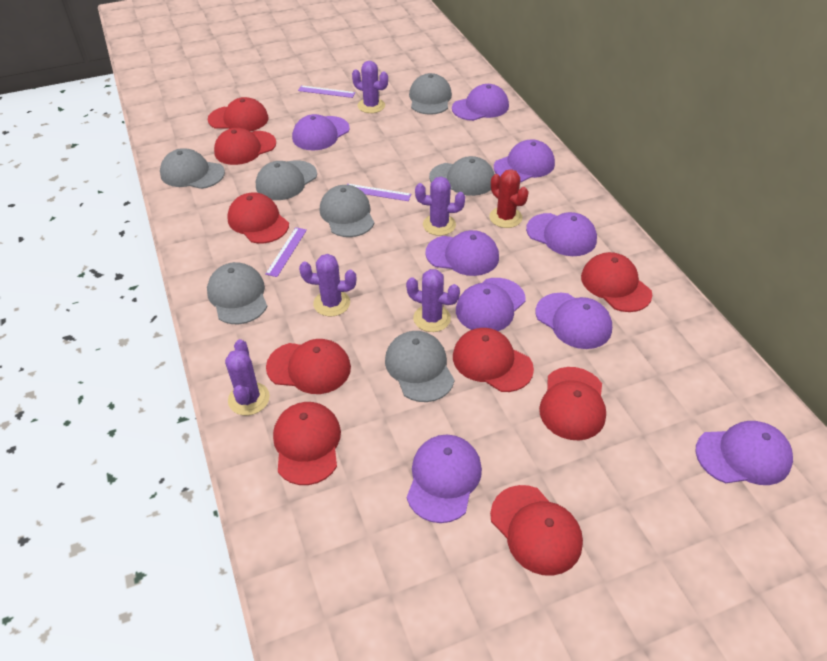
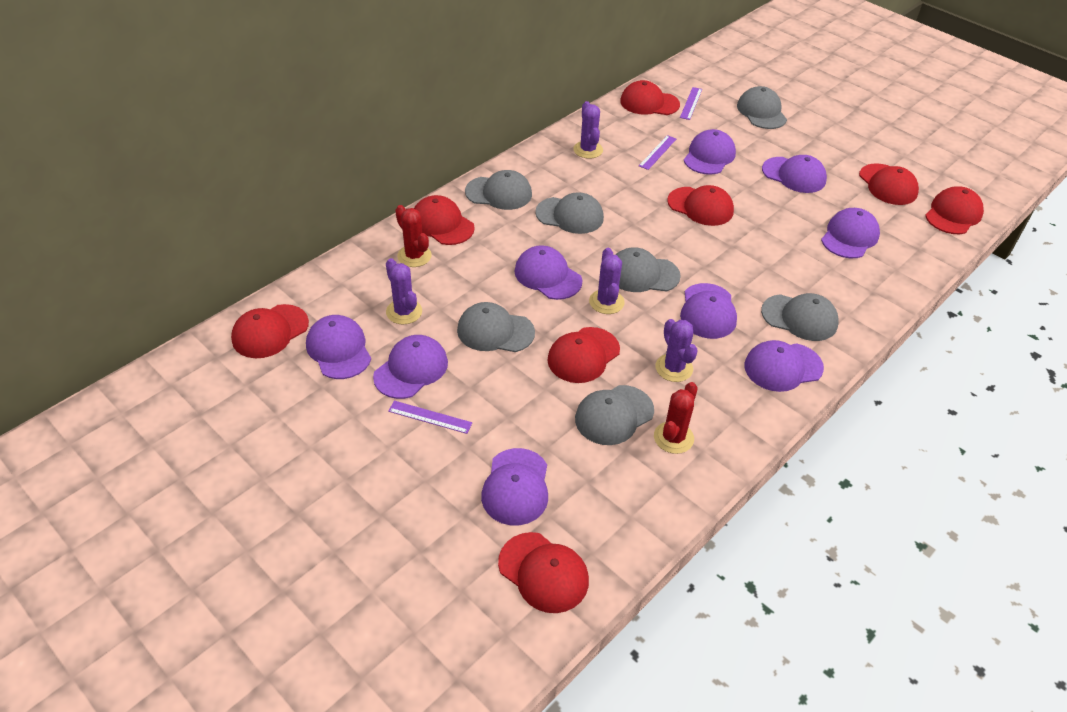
purple cactus: 5 -> 4
red cactus: 1 -> 2
red cap: 9 -> 8

